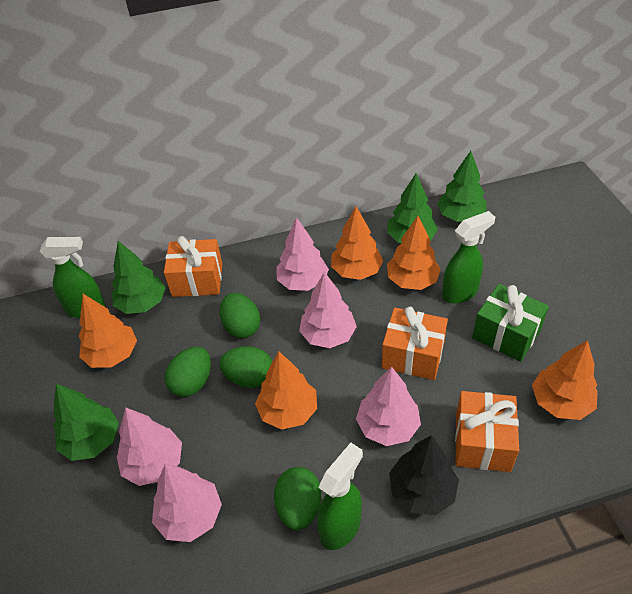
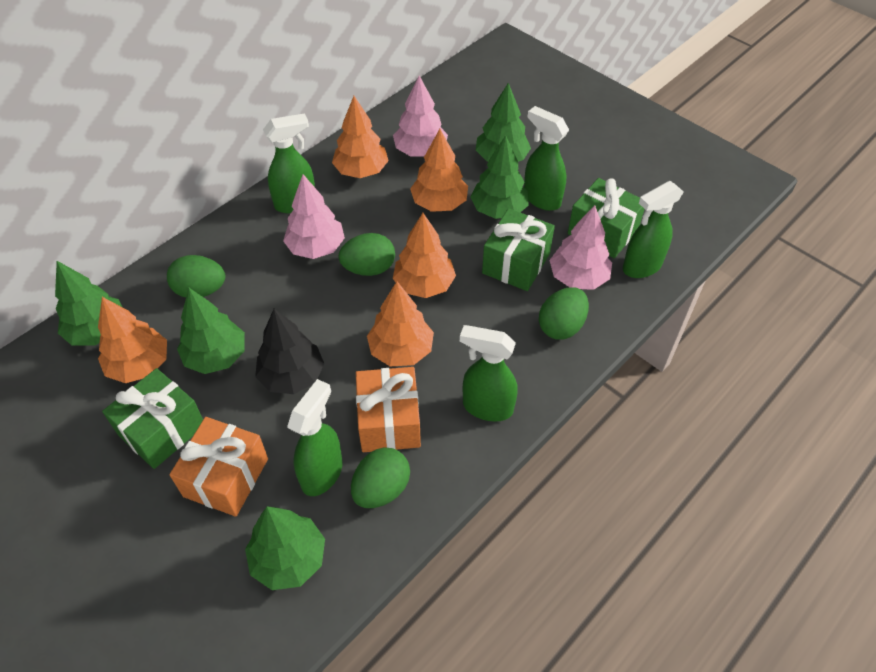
green gift: 1 -> 3
green spray bottle: 3 -> 5
green tree: 4 -> 5
orange gift: 3 -> 2
pink tree: 5 -> 3

